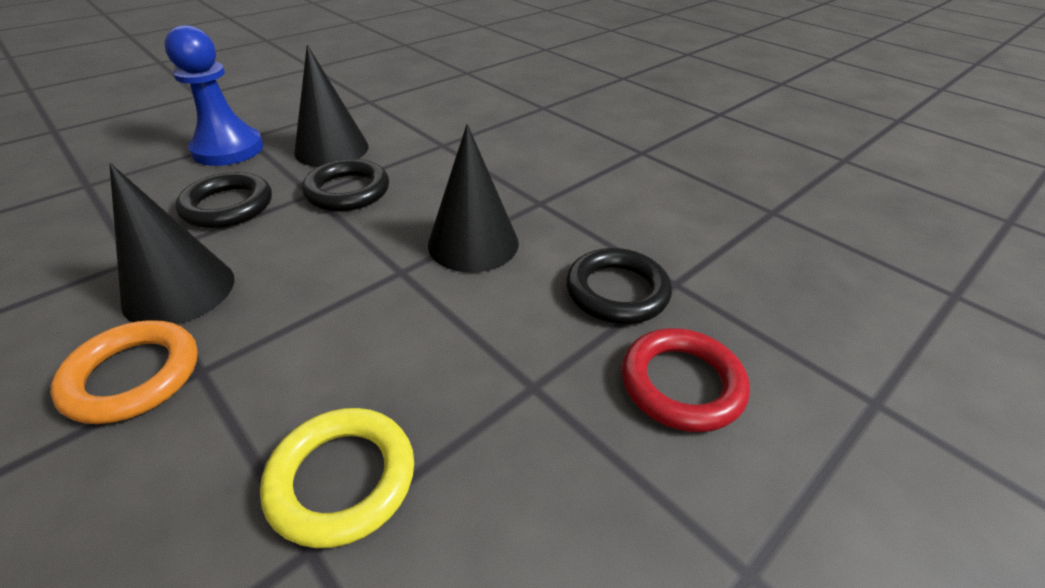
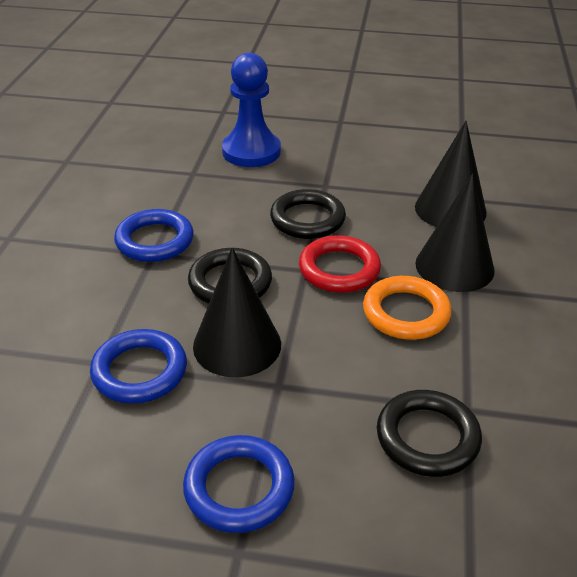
blue ring: 0 -> 3
yellow ring: 1 -> 0

